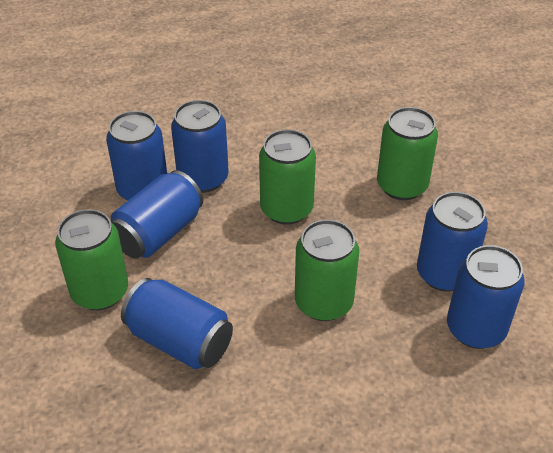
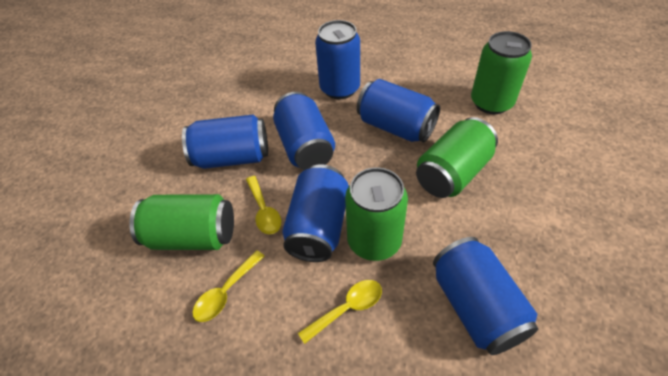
yellow spoon: 0 -> 3

